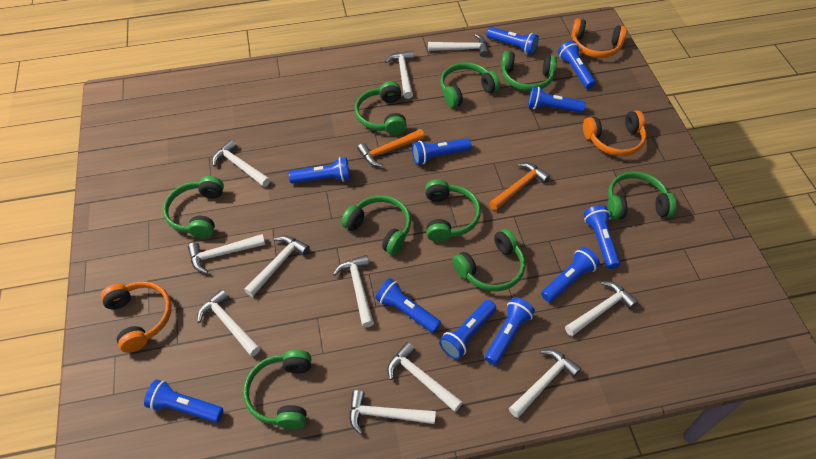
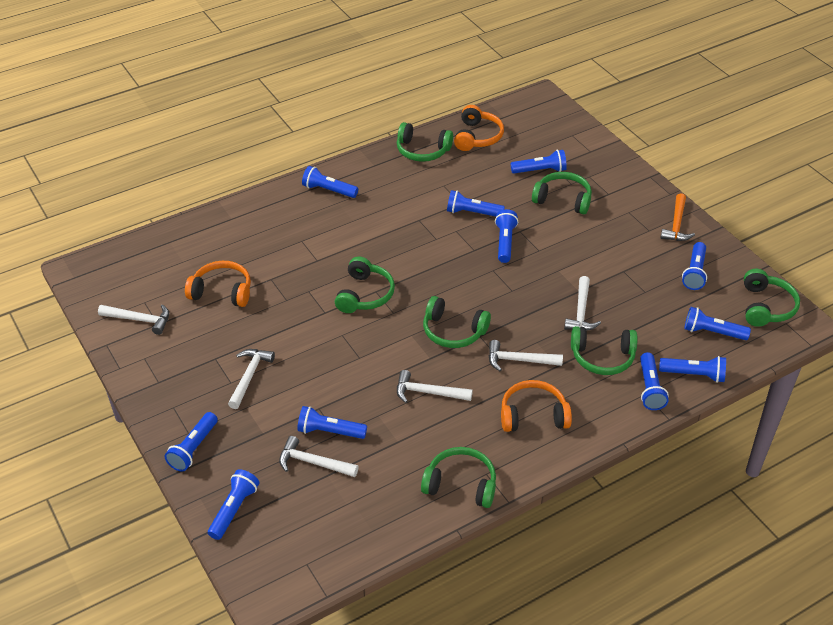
green headphones: 9 -> 7
orange hammer: 2 -> 1
white hammer: 11 -> 6

